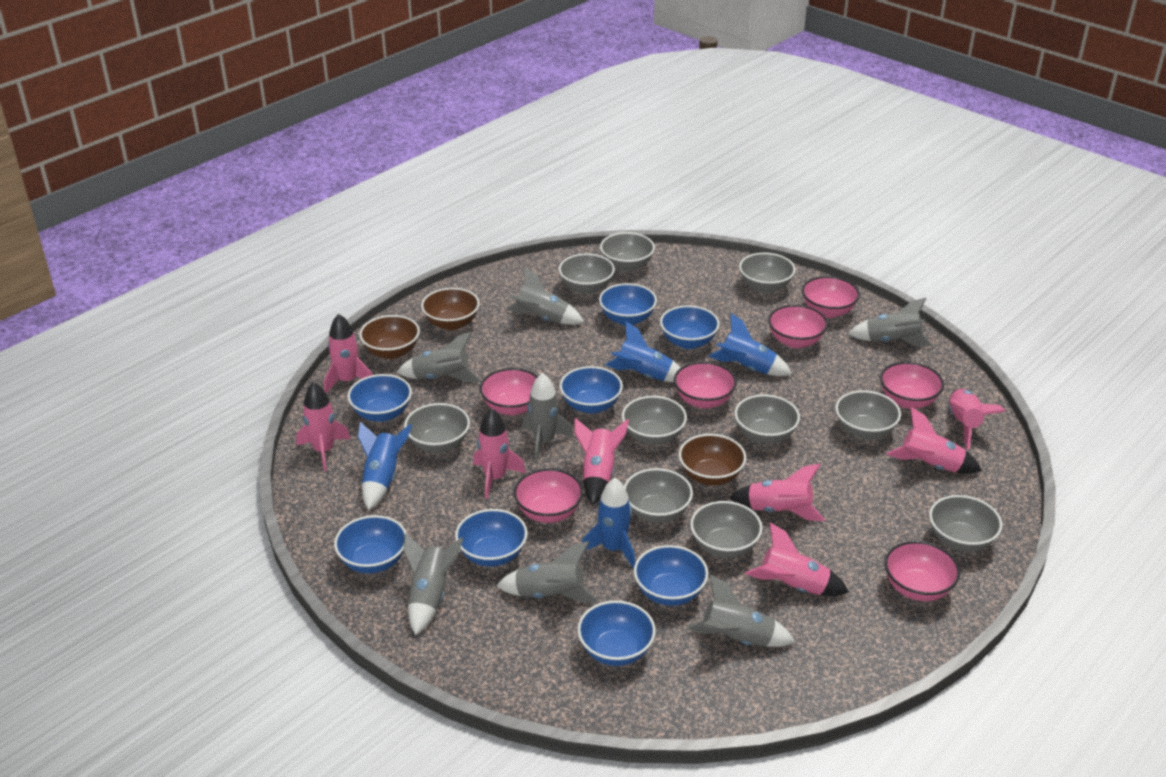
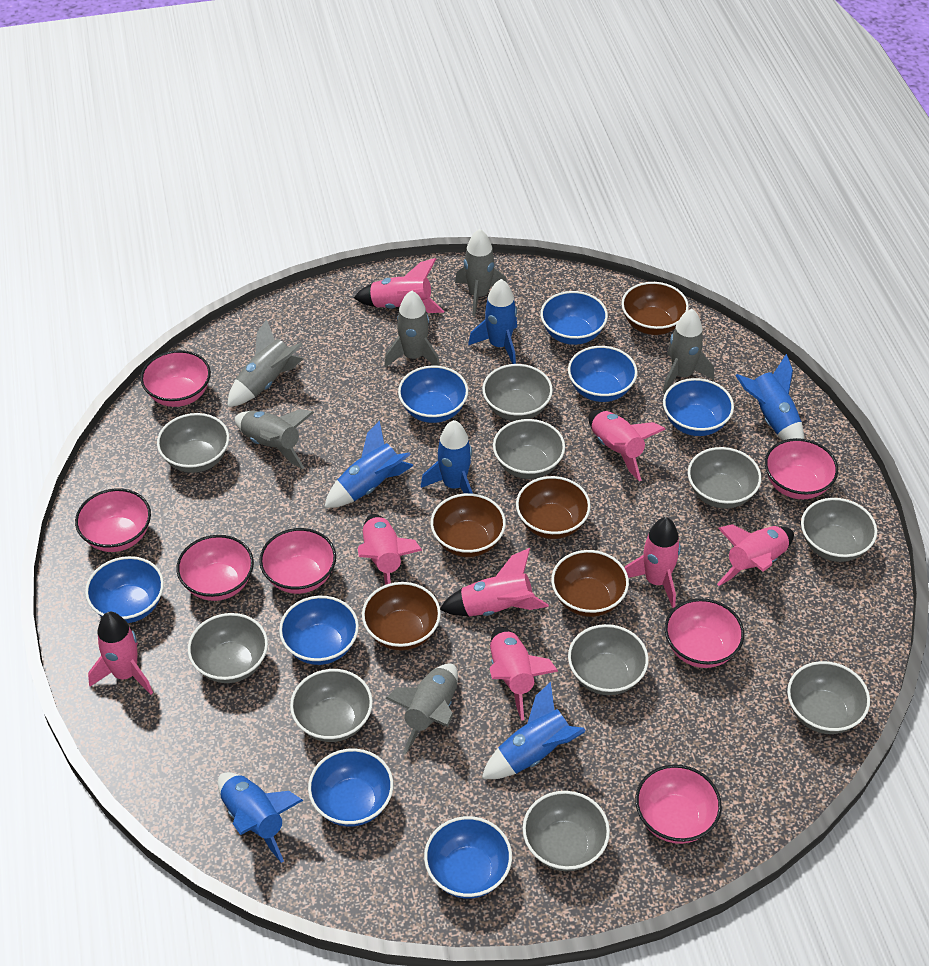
blue rocket: 4 -> 6
brown bowl: 3 -> 5
grey rocket: 7 -> 6

